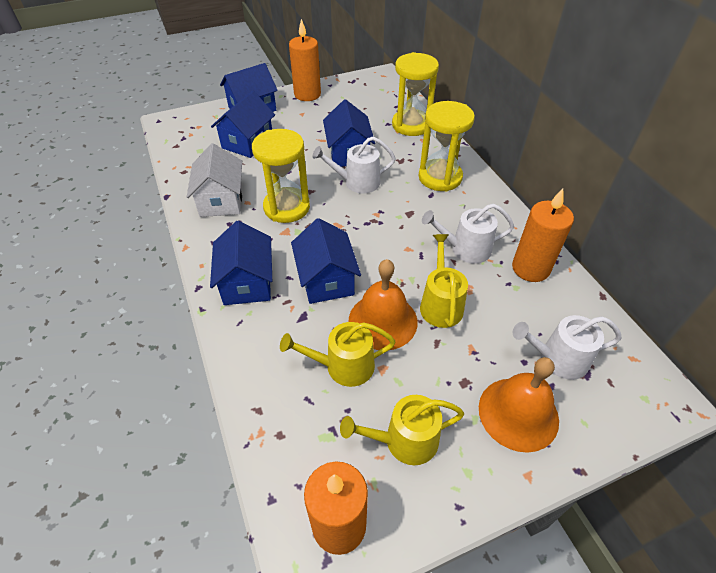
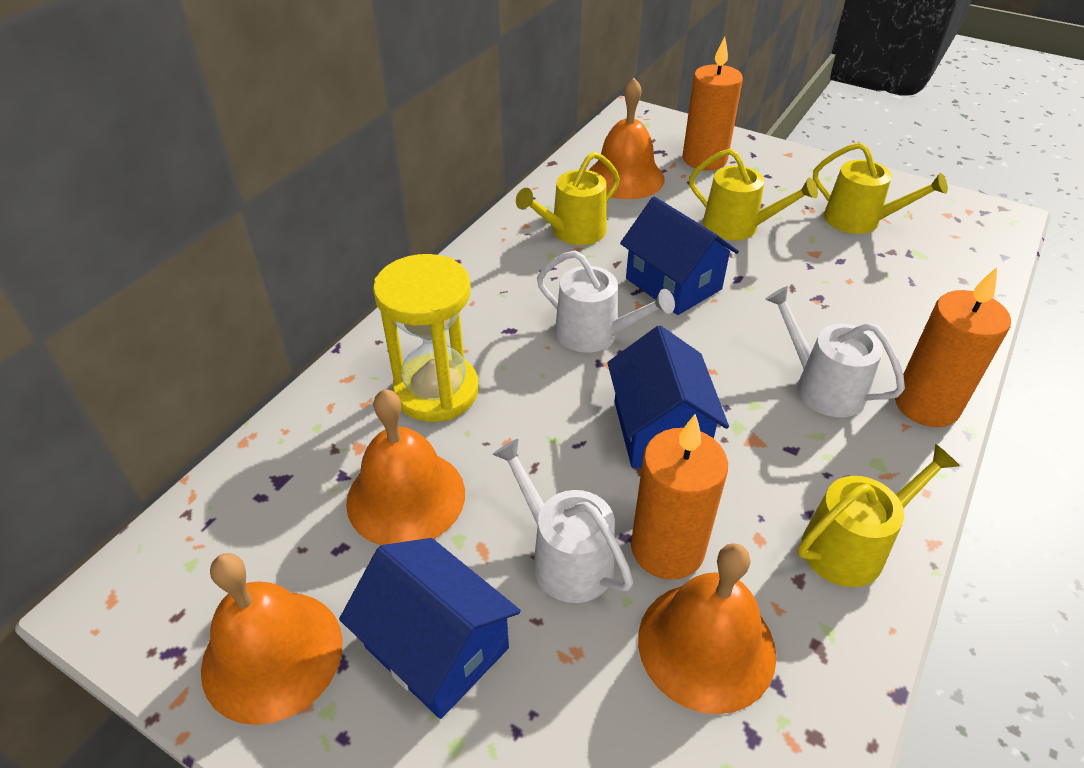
blue house: 5 -> 3
orange bell: 2 -> 4
white house: 1 -> 0
yellow hourglass: 3 -> 1
yellow watering can: 3 -> 4

